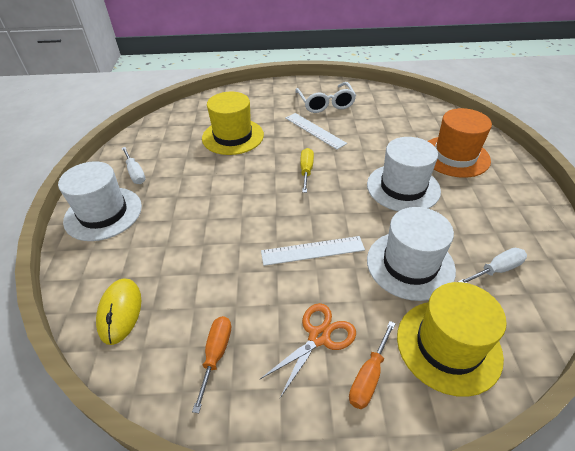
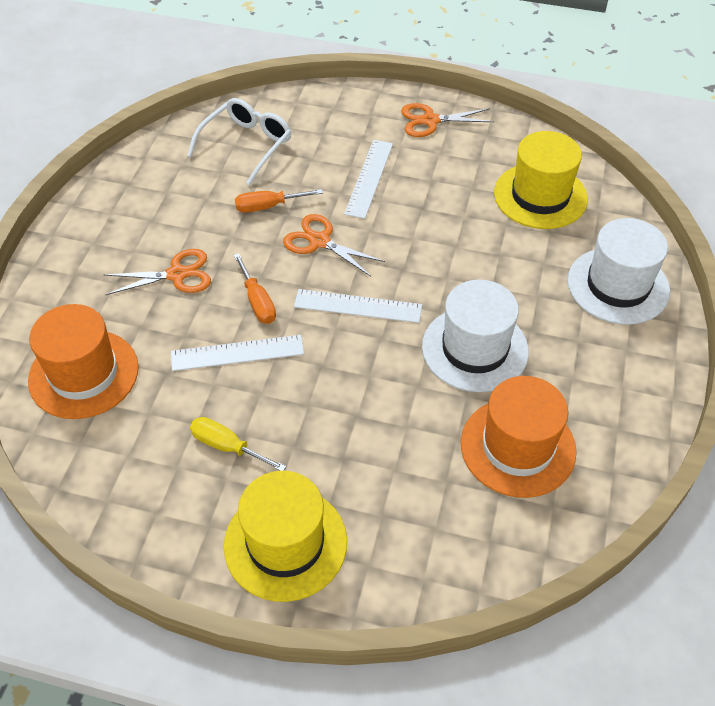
orange hat: 1 -> 2
orange scissors: 1 -> 3
white hat: 3 -> 2
white ruler: 2 -> 3
white screwdriver: 2 -> 0
yellow mouse: 1 -> 0

